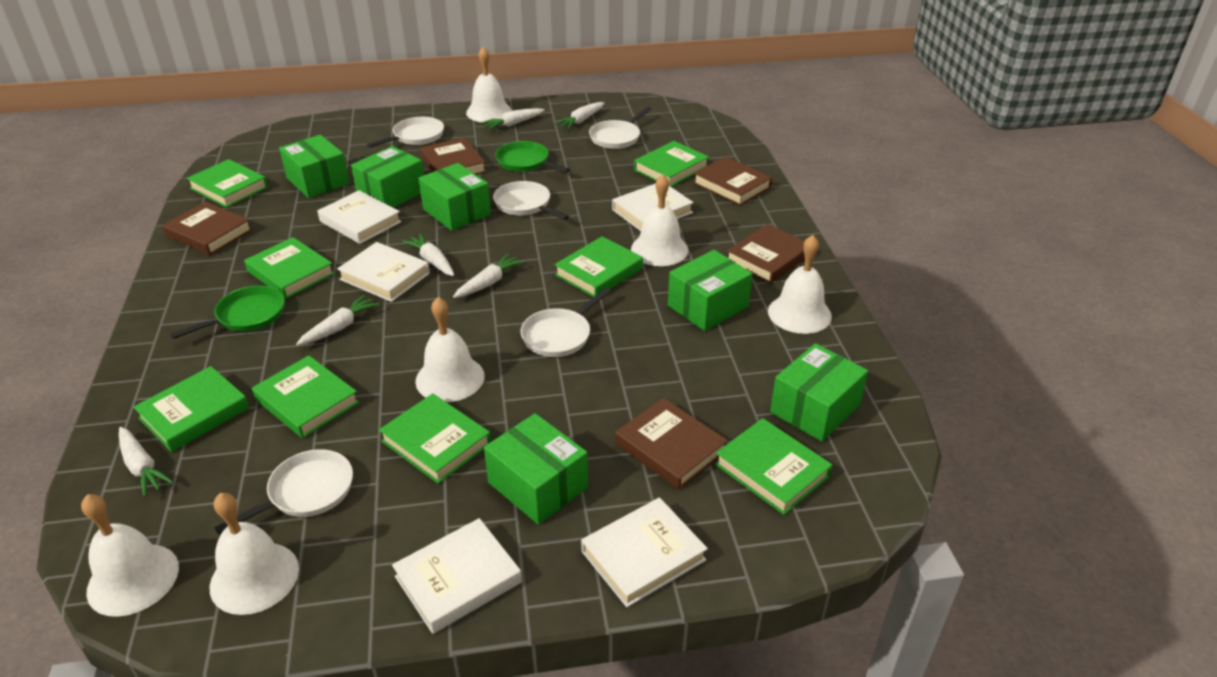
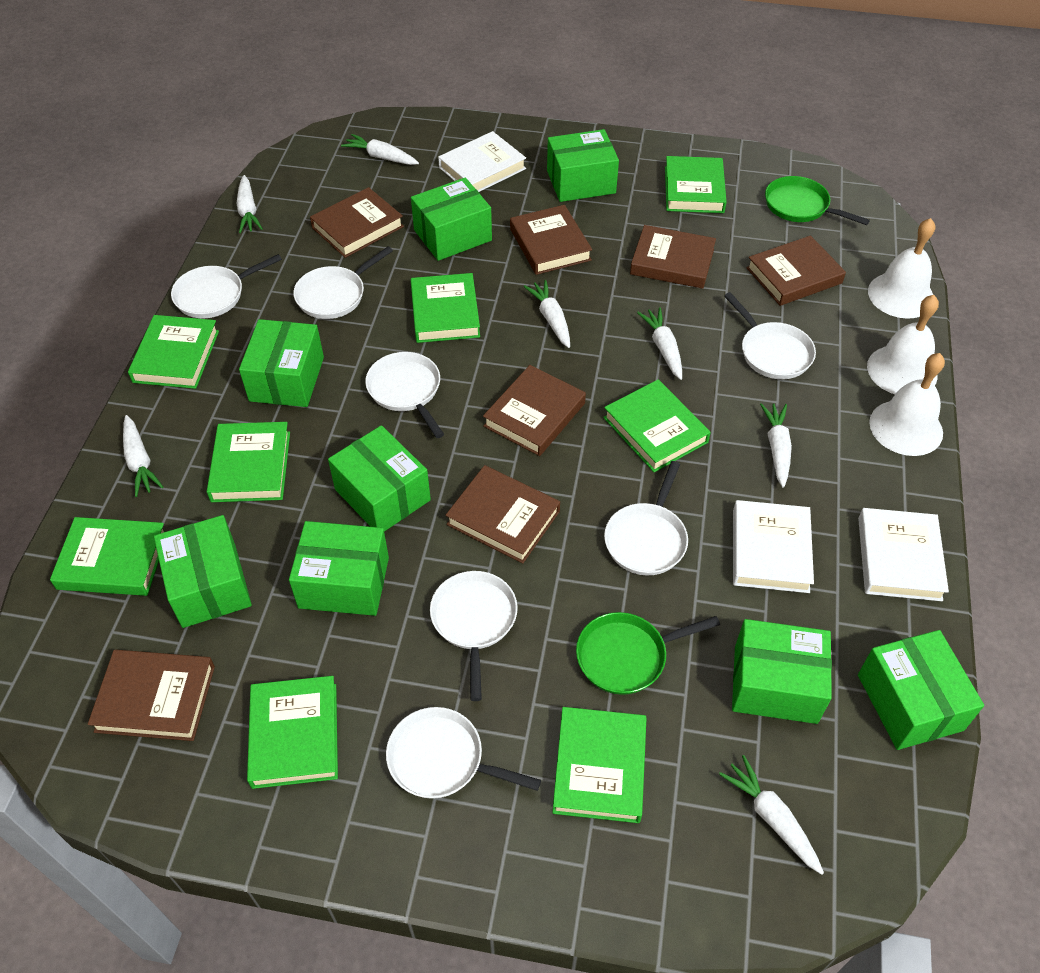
brown book: 5 -> 7
green box: 6 -> 8
white bell: 6 -> 3
white book: 5 -> 3
white carrot: 6 -> 7
white pan: 5 -> 7

